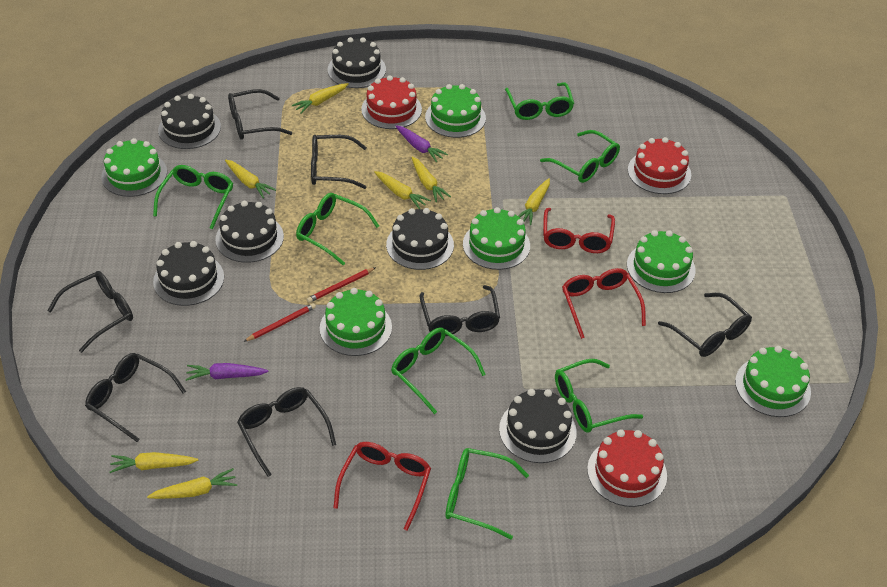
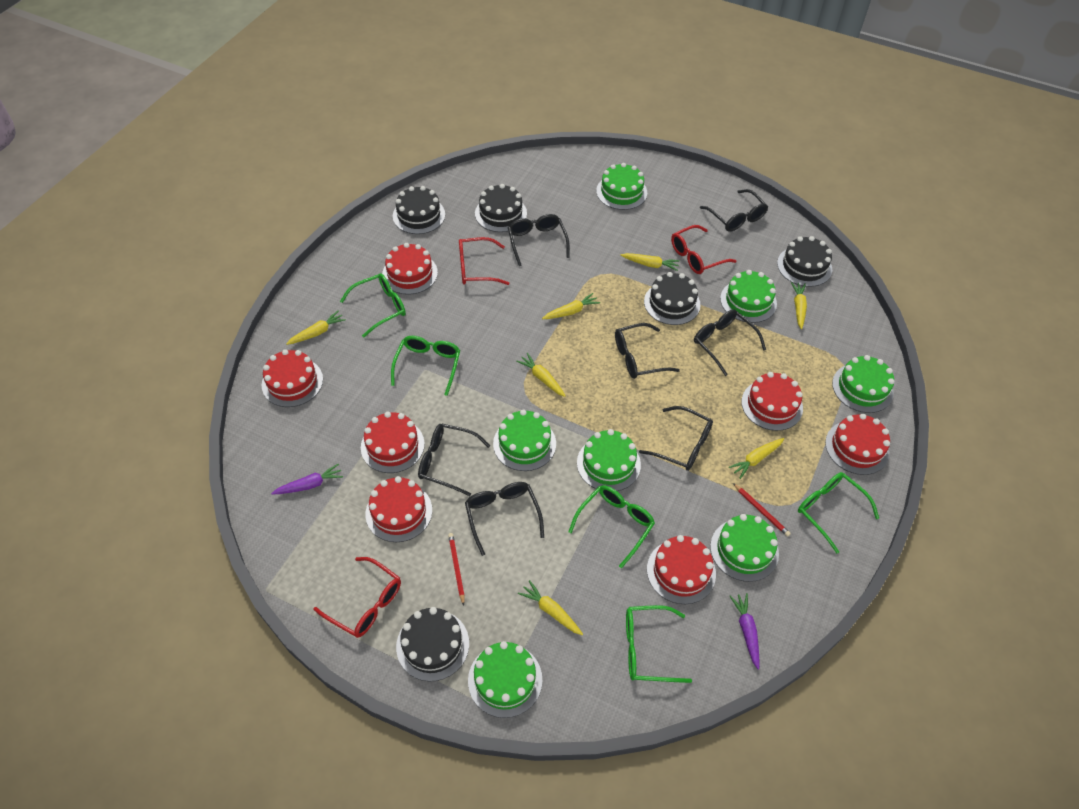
black cake: 6 -> 5
green cake: 6 -> 7
green glasses: 7 -> 5
red cake: 3 -> 7

